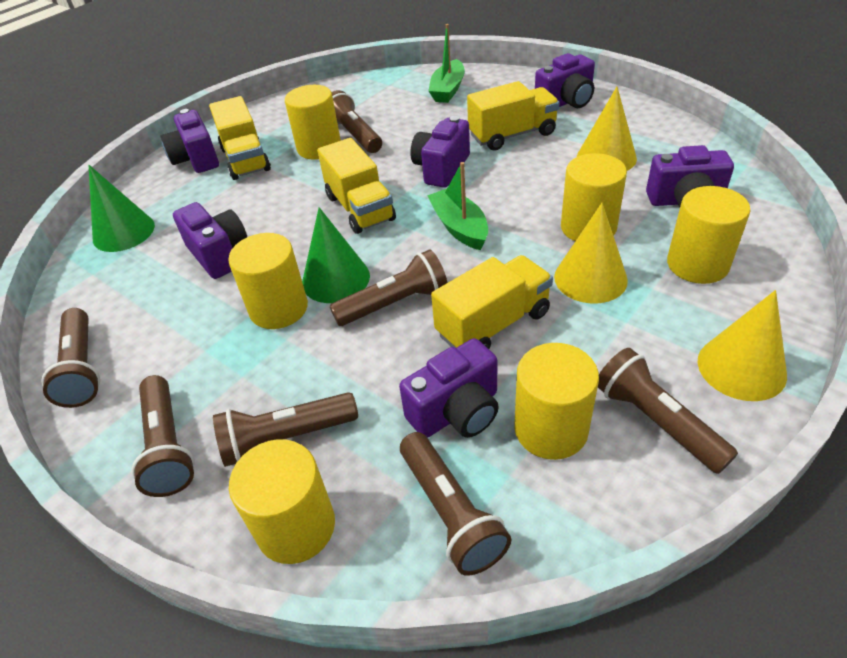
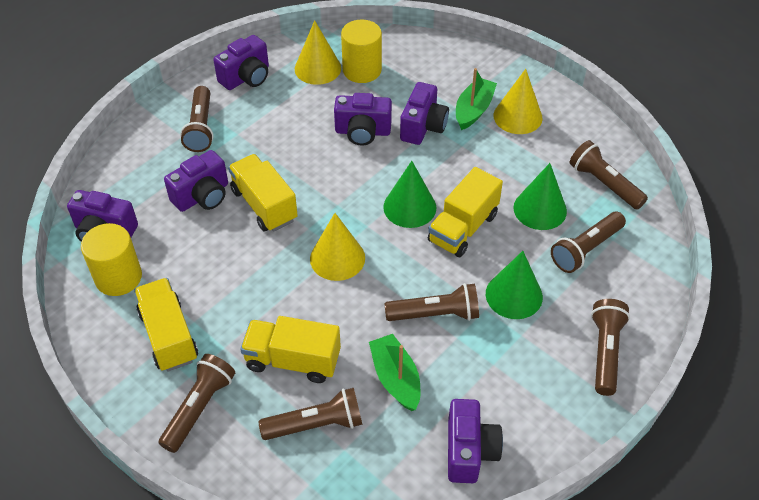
green cone: 2 -> 3
yellow cylinder: 6 -> 2

